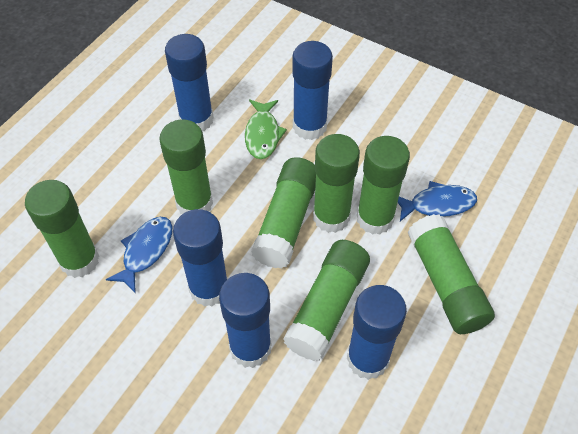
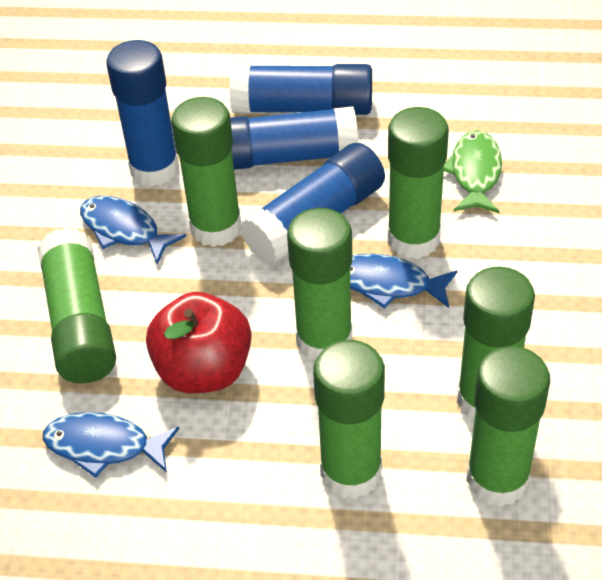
blue fish: 2 -> 3
blue glue stick: 5 -> 4
red apple: 0 -> 1

